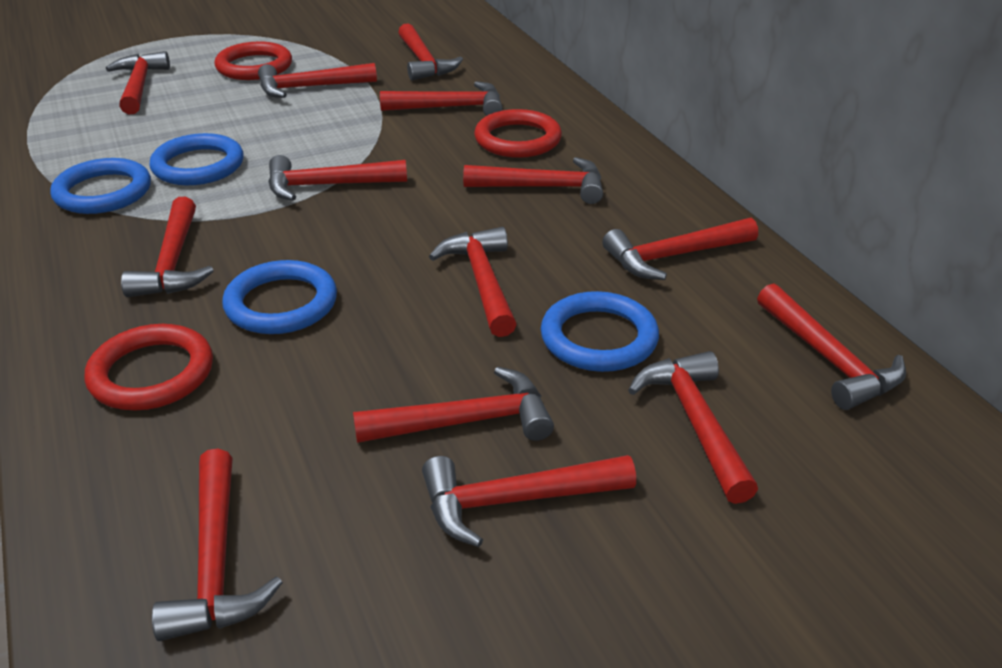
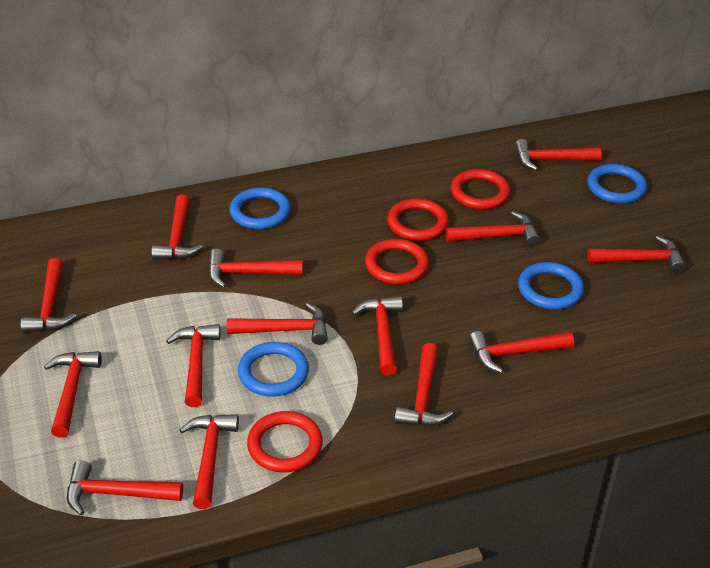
red ring: 3 -> 4

